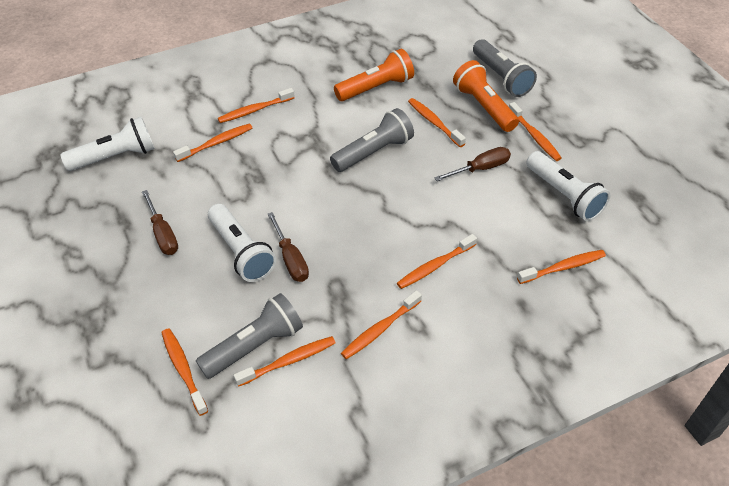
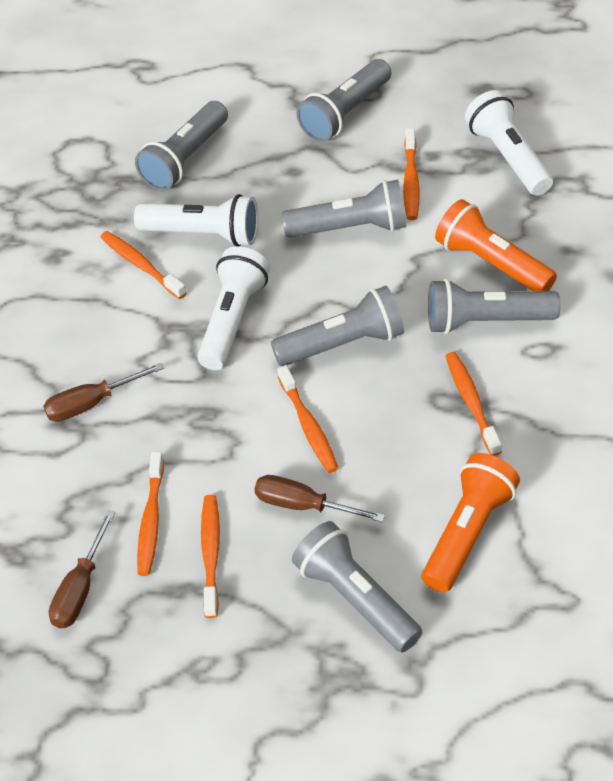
grey flashlight: 3 -> 6
orange toothbrush: 9 -> 6

